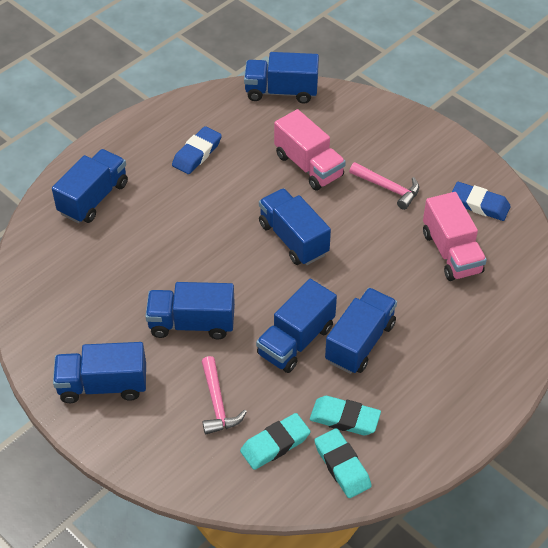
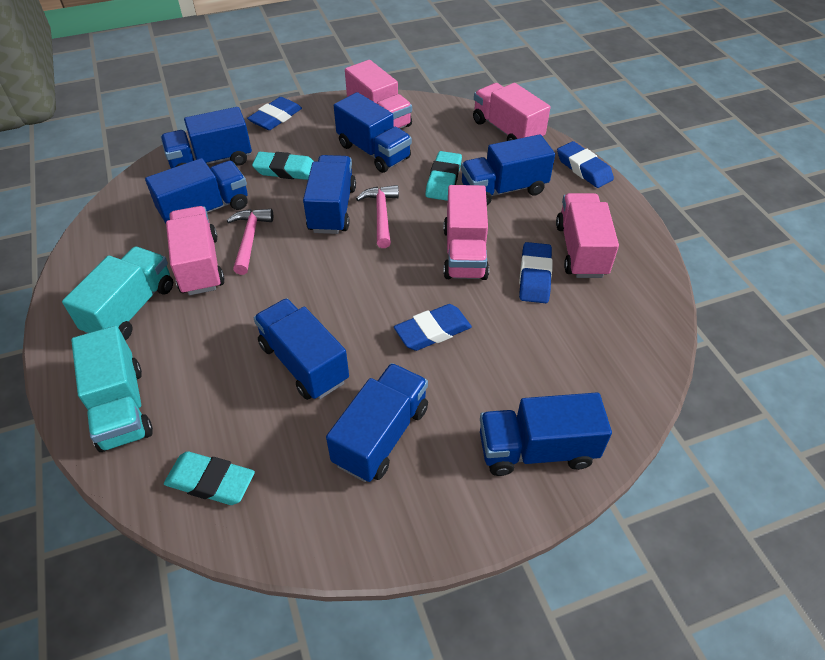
blue eraser: 2 -> 4
blue truck: 7 -> 8
pink truck: 2 -> 5
turquoise truck: 0 -> 2

